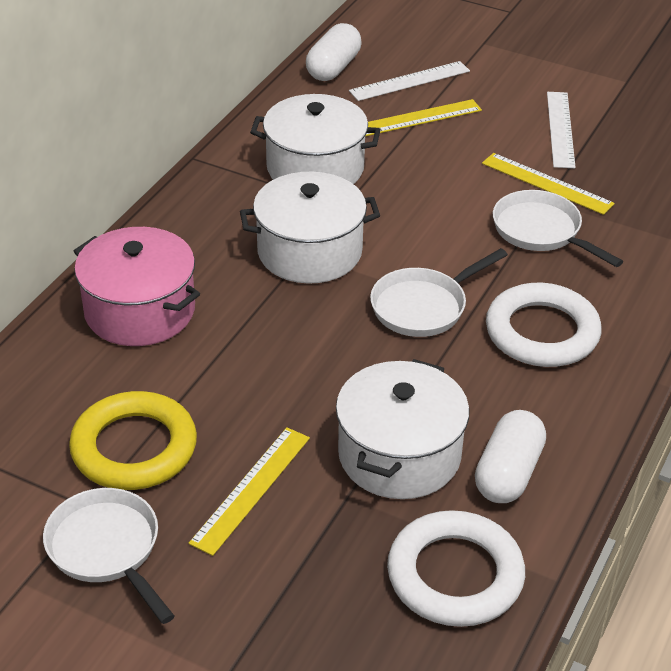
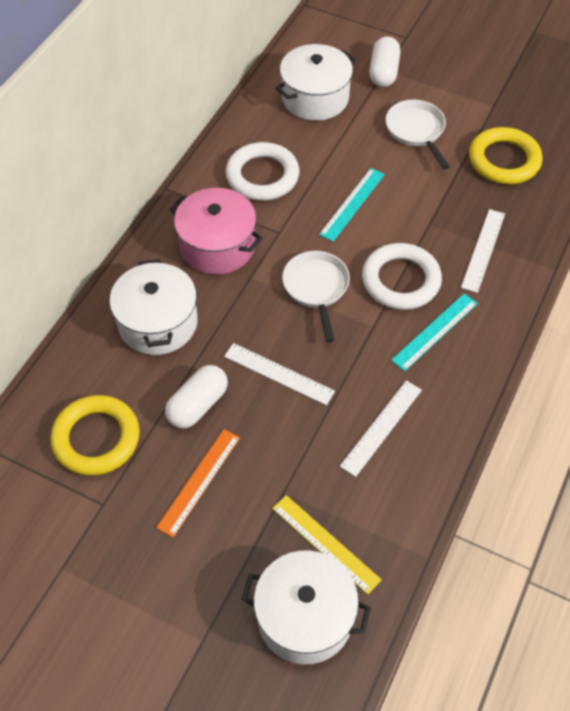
orange ruler: 0 -> 1
turquoise ruler: 0 -> 2
white pan: 3 -> 2
white ruler: 2 -> 3
yellow ring: 1 -> 2
yellow ruler: 3 -> 1

